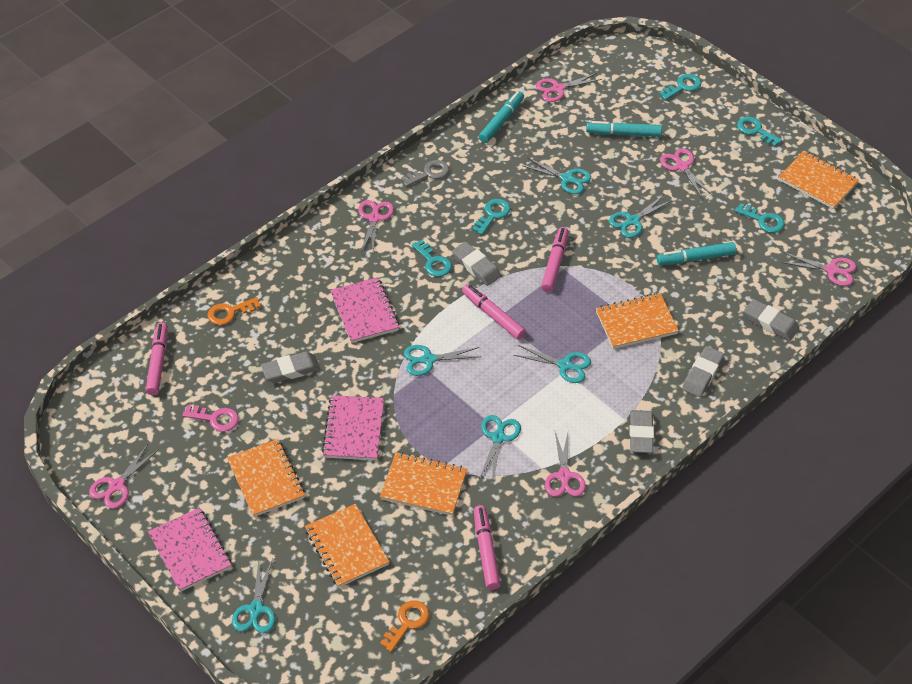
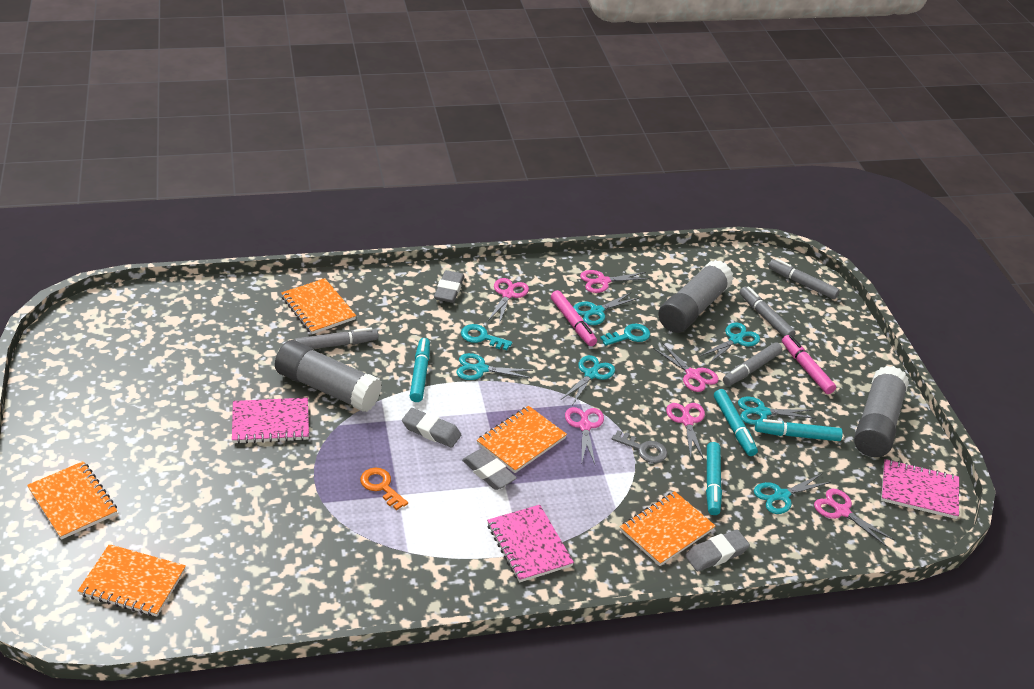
grey eraser: 5 -> 4
grey glue stick: 0 -> 3
grey marker: 0 -> 4
orange key: 2 -> 1
pink key: 1 -> 0
pink marker: 4 -> 2
turquoise key: 5 -> 2
turquoise marker: 3 -> 4

